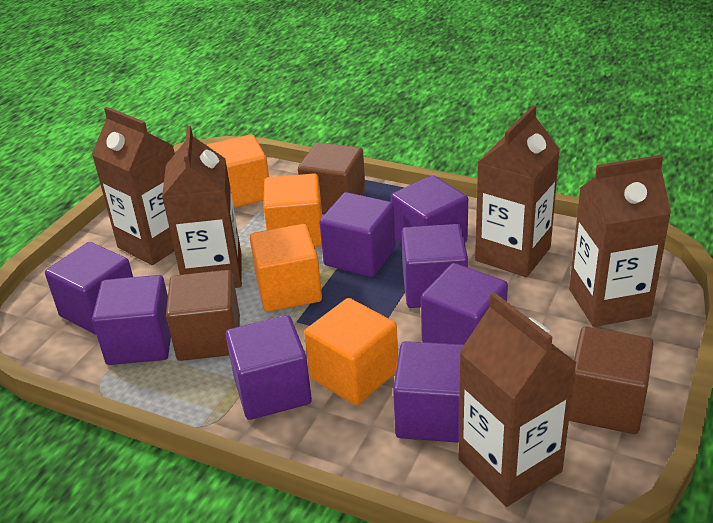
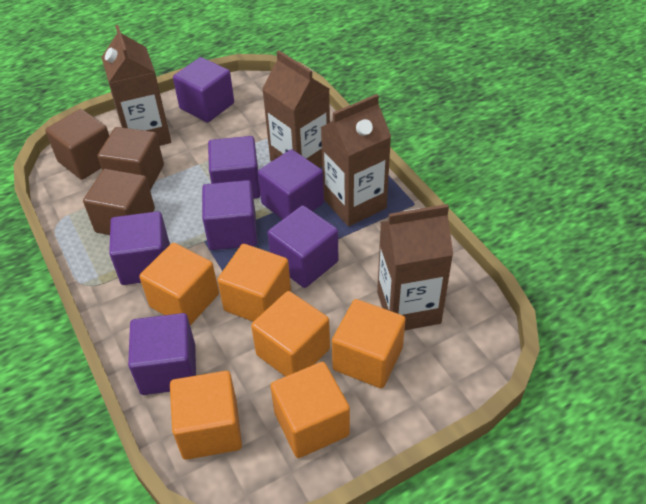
brown carton: 5 -> 4
orange cube: 4 -> 6
purple cube: 8 -> 7

